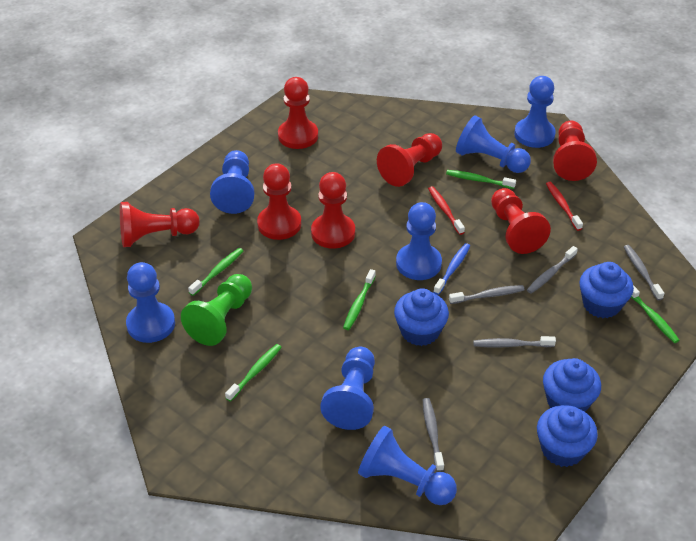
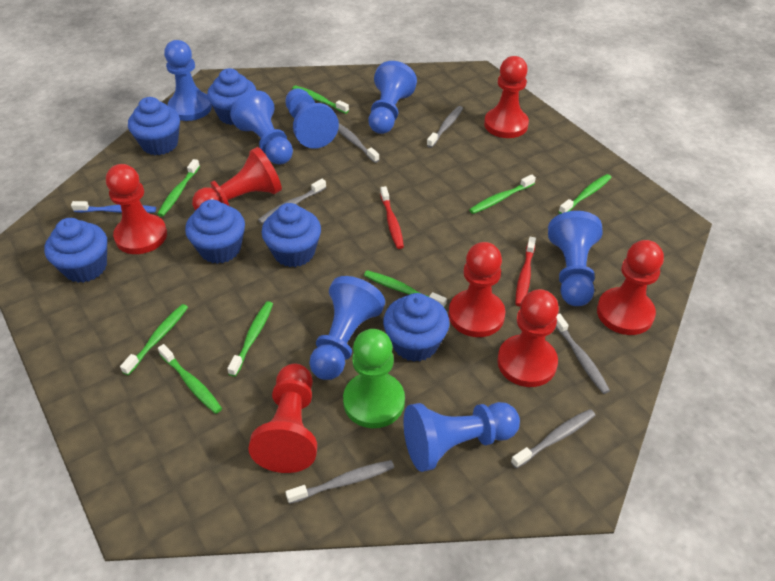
blue cupcake: 4 -> 6
green toothbrush: 5 -> 8
grey toothbrush: 5 -> 6

